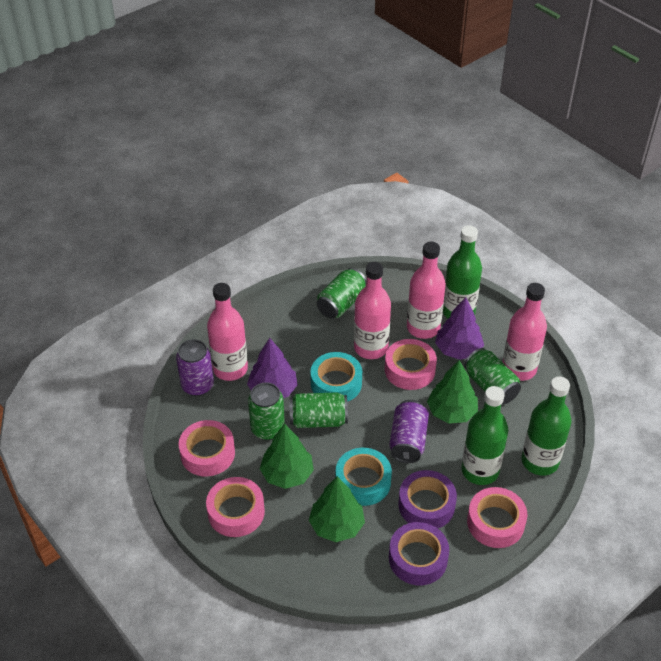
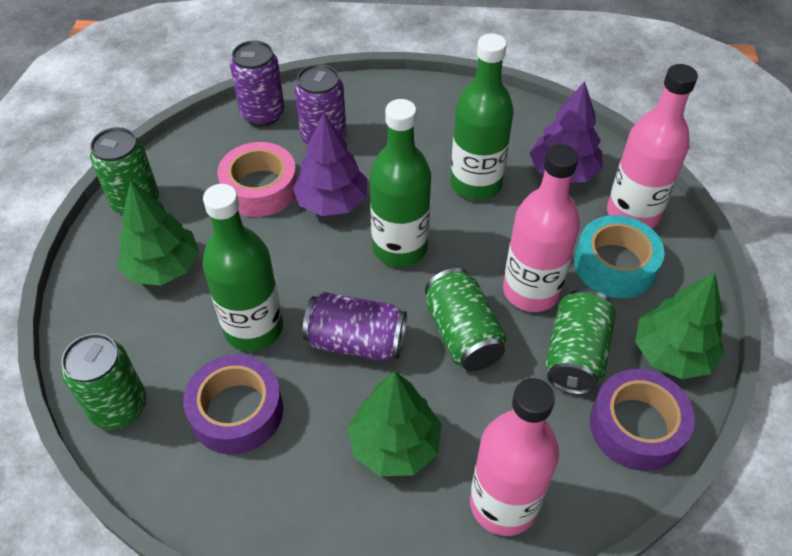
pink bottle: 4 -> 3
pink tape: 4 -> 1
purple can: 2 -> 3
turquoise tape: 2 -> 1

